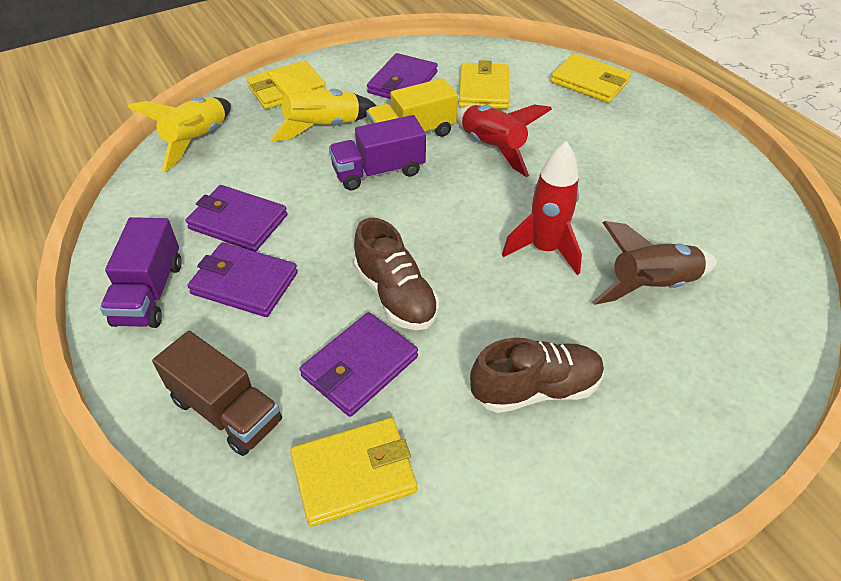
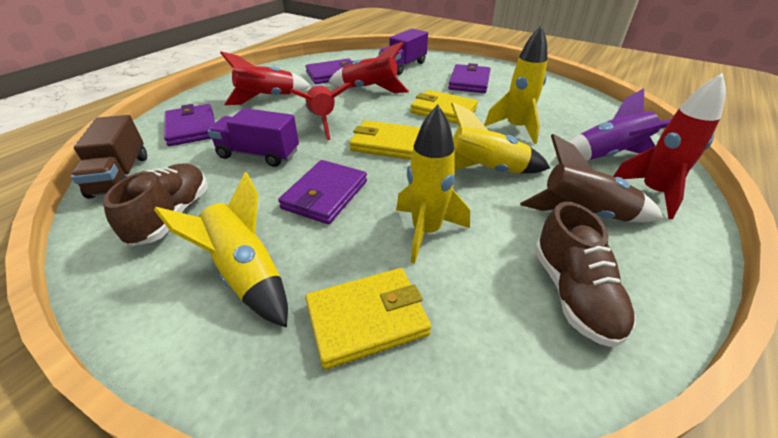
purple rocket: 0 -> 1
red rocket: 2 -> 4
yellow rocket: 2 -> 4
yellow truck: 1 -> 0
yellow wallet: 4 -> 3

